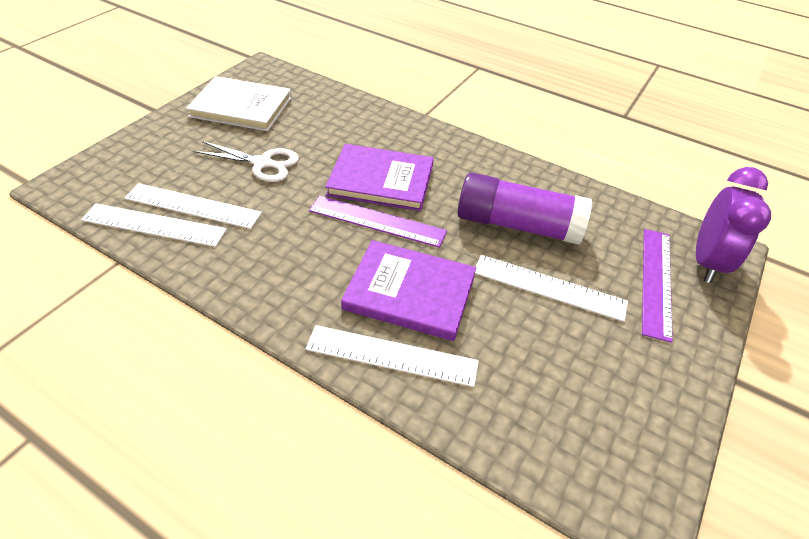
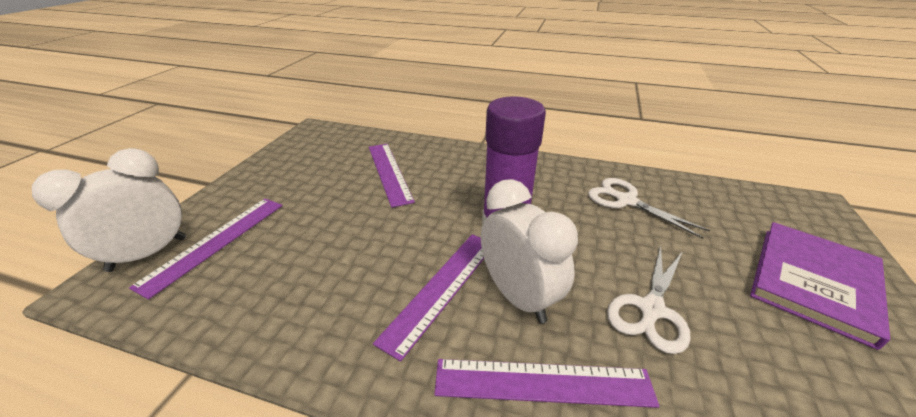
purple book: 2 -> 1
purple clock: 1 -> 0
purple ruler: 2 -> 4
white book: 1 -> 0
white clock: 0 -> 2
white ruler: 4 -> 0
white scissors: 1 -> 2

